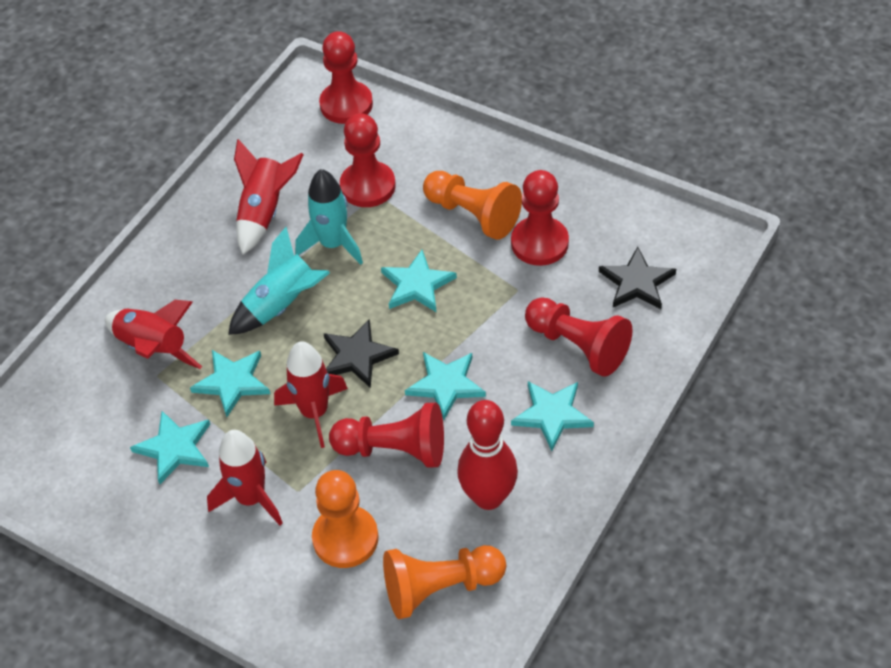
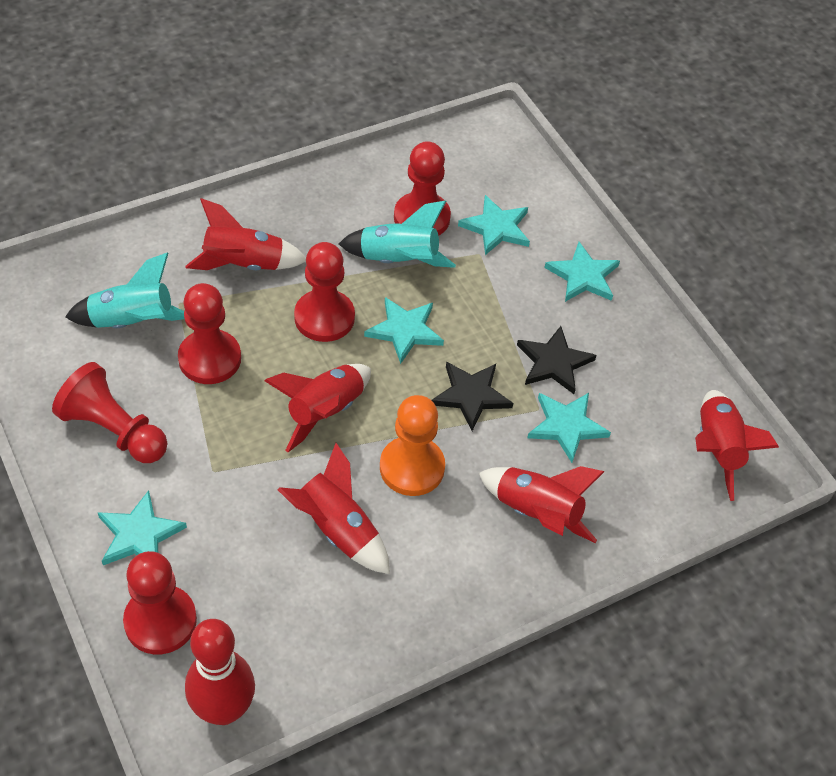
orange pawn: 3 -> 1
red rocket: 4 -> 5

